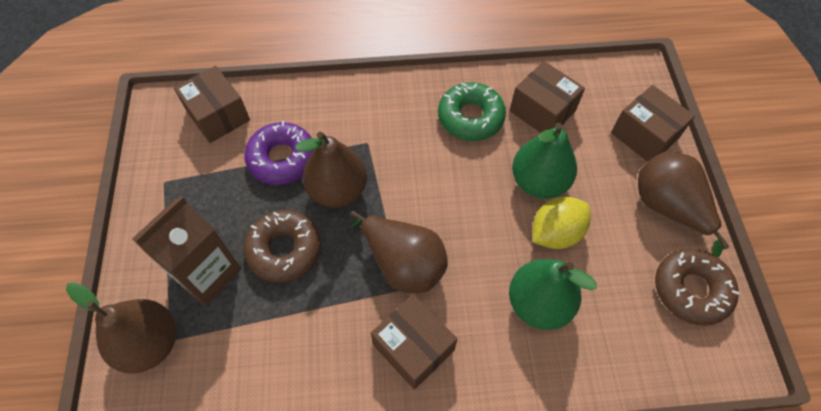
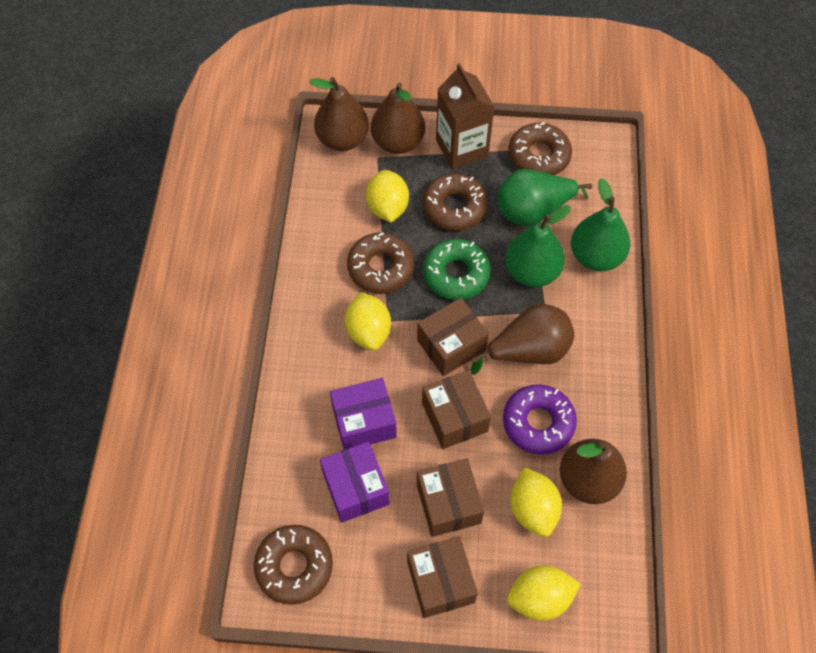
brown donut: 2 -> 4
green pear: 2 -> 3
purple box: 0 -> 2
yellow lemon: 1 -> 4

